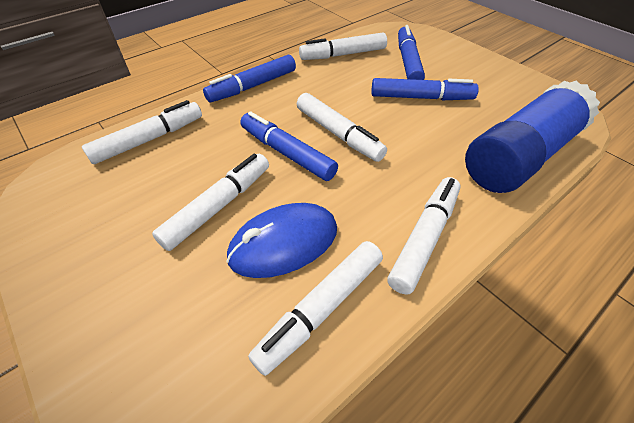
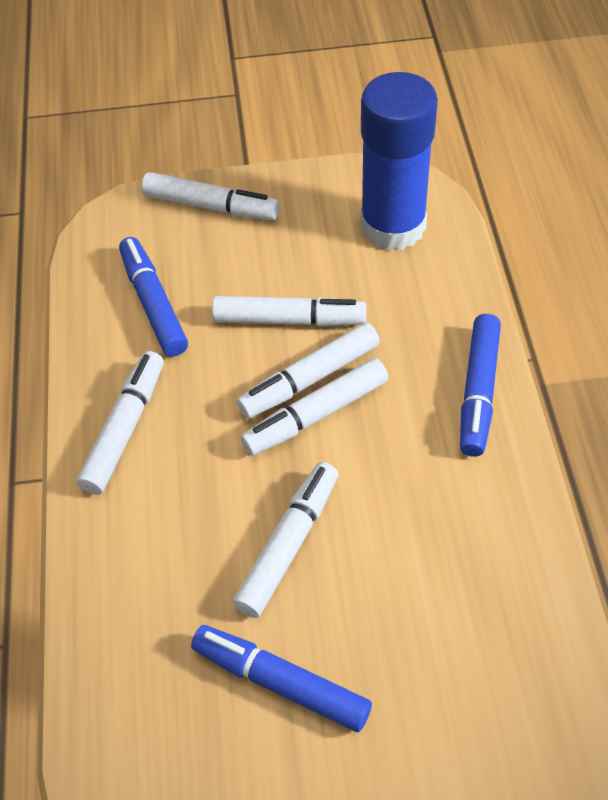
blue marker: 4 -> 3
blue mouse: 1 -> 0

